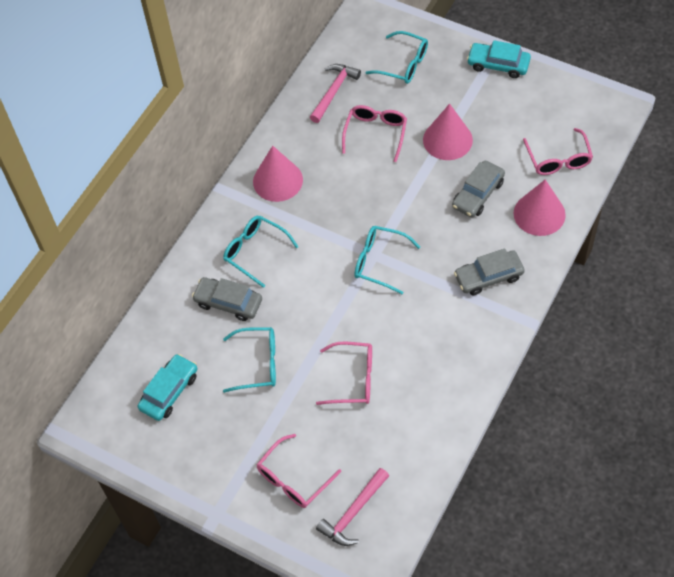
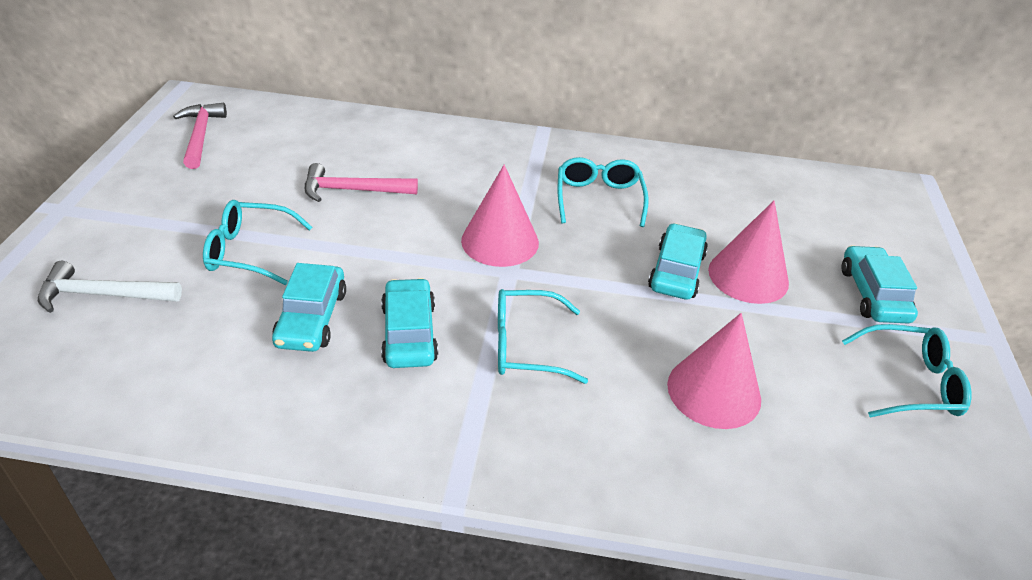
grey car: 3 -> 0
pink glasses: 4 -> 0
turquoise car: 2 -> 4
white hammer: 0 -> 1

